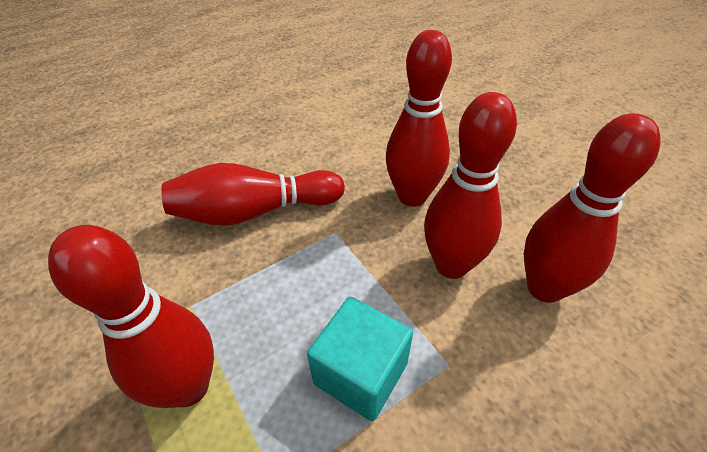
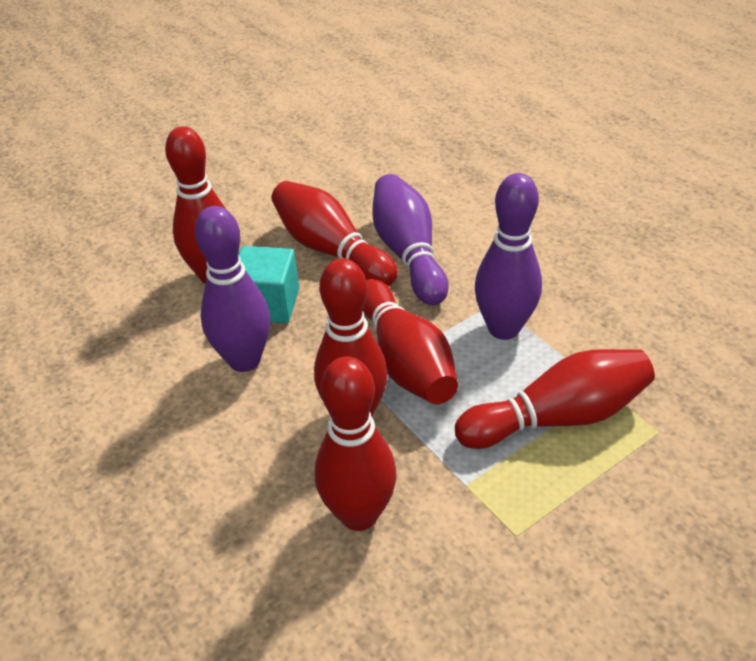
purple bowling pin: 0 -> 3
red bowling pin: 5 -> 6

